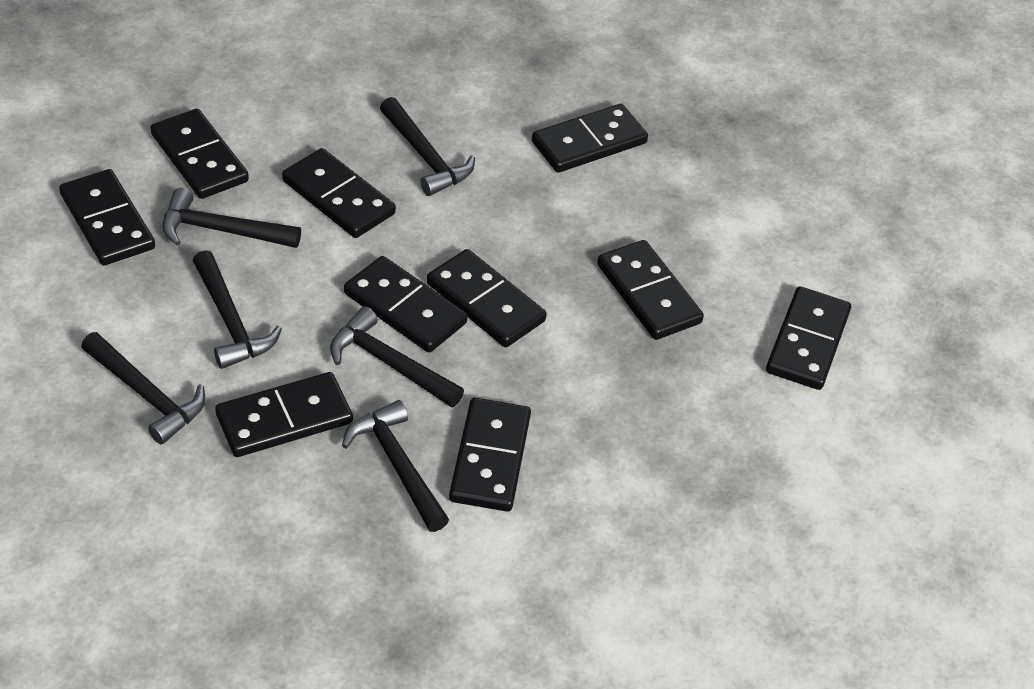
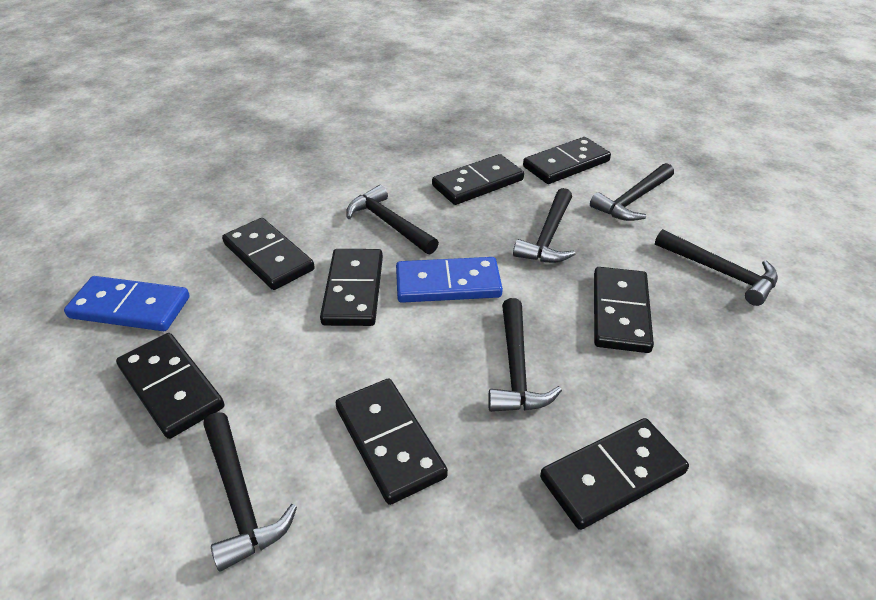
black domino: 10 -> 8
blue domino: 0 -> 2

